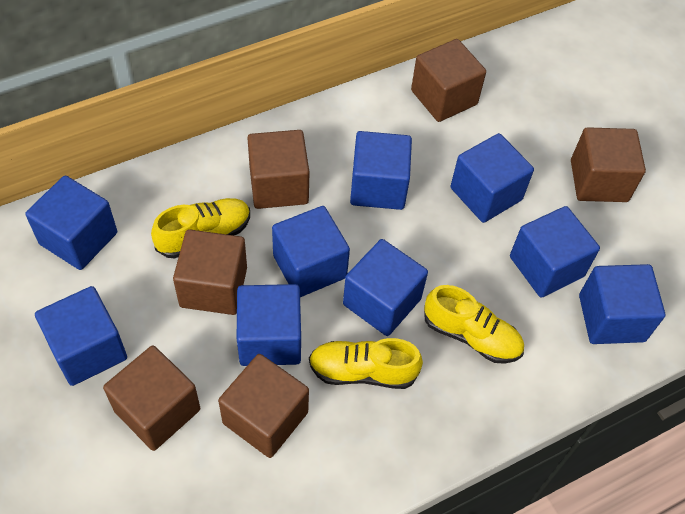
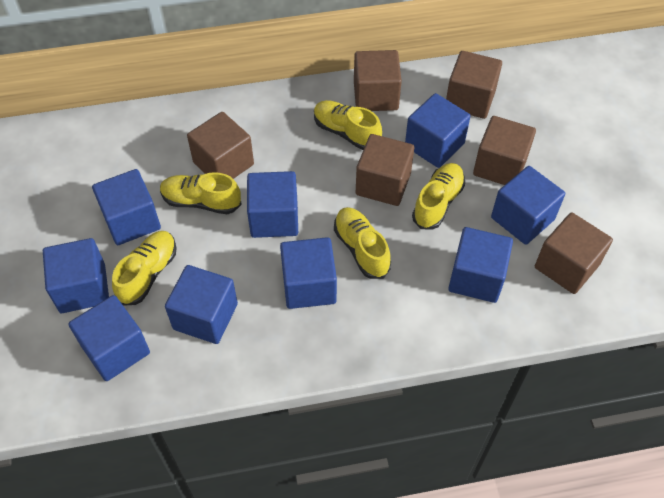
yellow shoe: 3 -> 5

